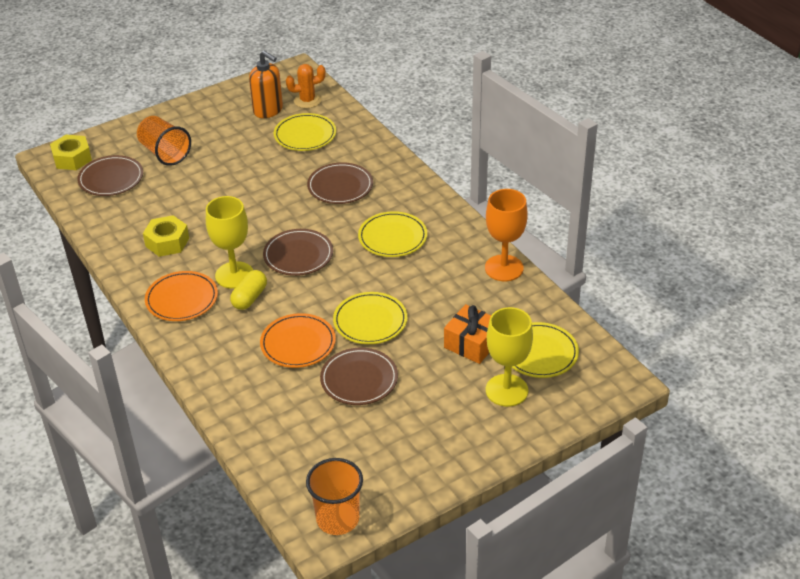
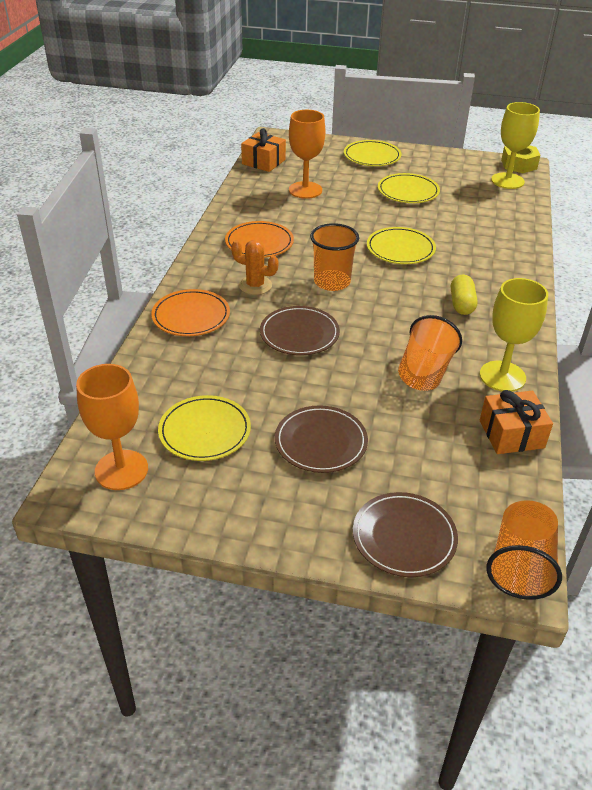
brown plate: 4 -> 3
orange cup: 2 -> 3
orange gift: 1 -> 2
orange goblet: 1 -> 2
orange soap dispenser: 1 -> 0
yellow nut: 2 -> 1

